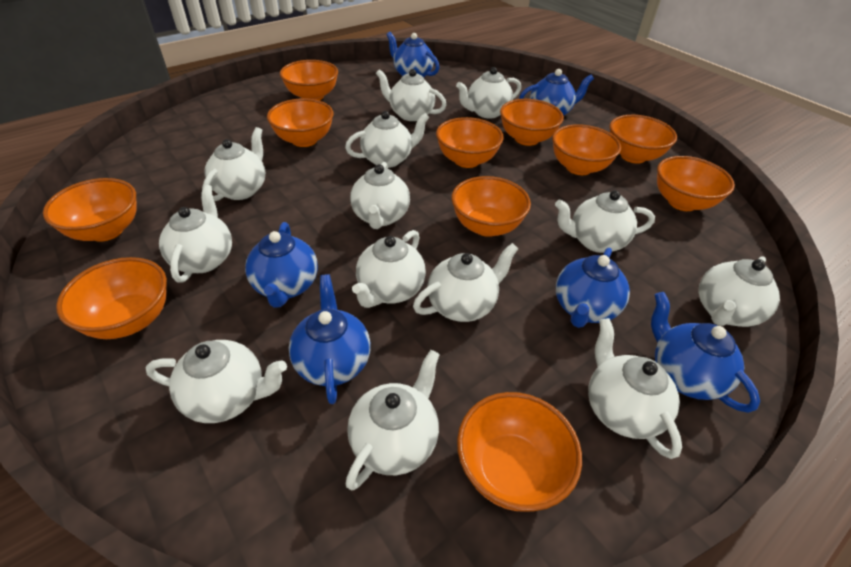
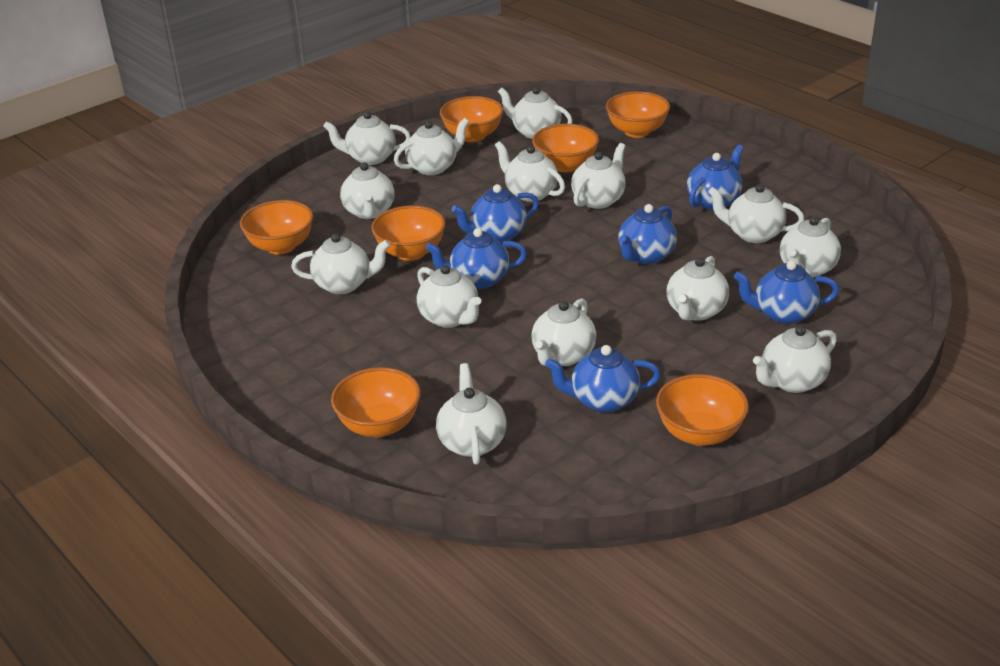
orange bowl: 11 -> 7
white teapot: 13 -> 14

